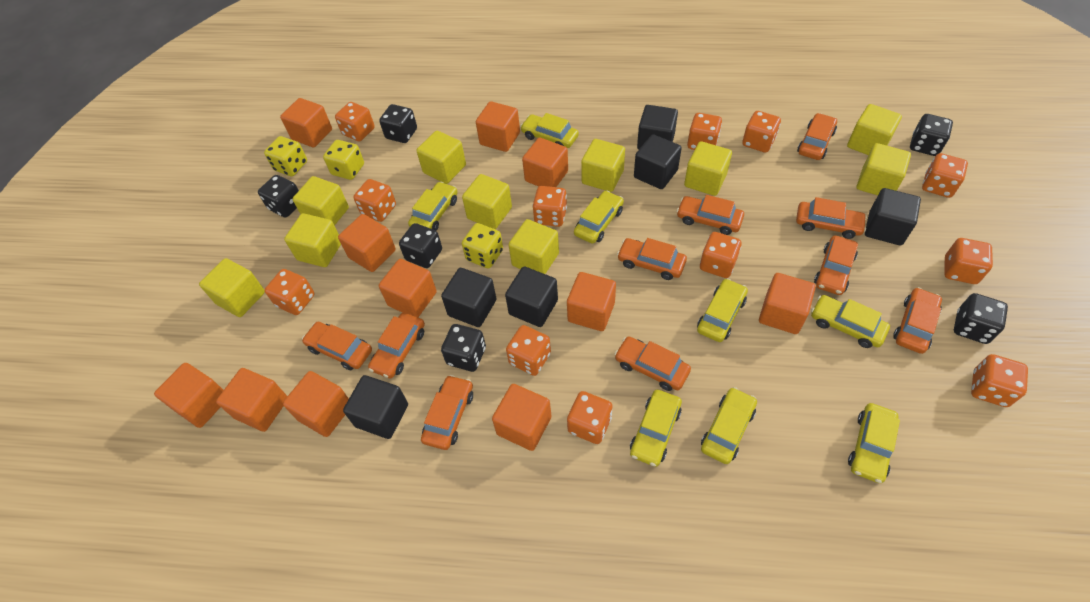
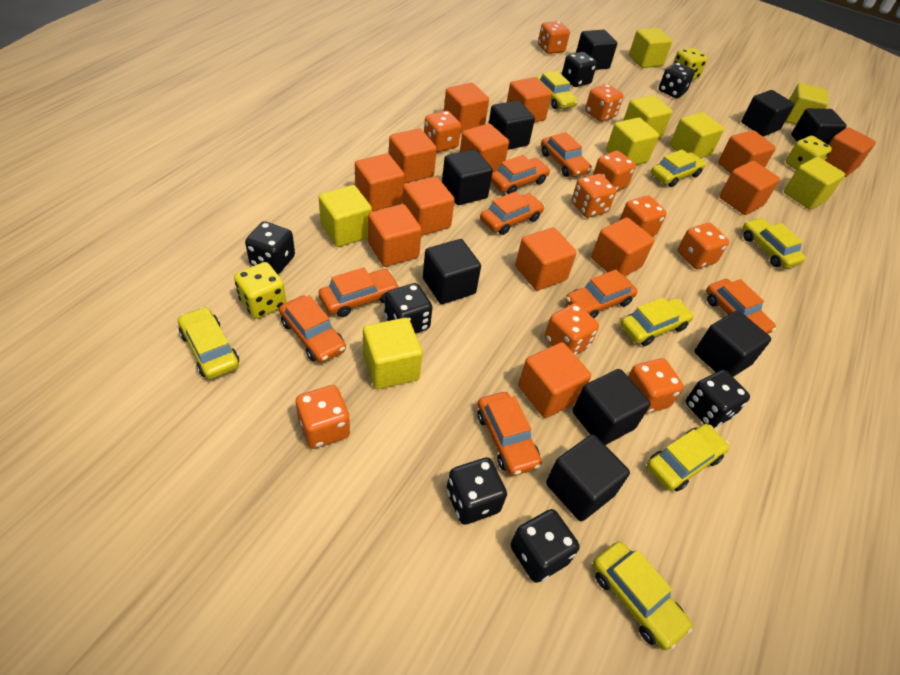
black cube: 6 -> 9
black dice: 6 -> 7
orange car: 10 -> 8
orange cube: 11 -> 13
orange dice: 12 -> 10
yellow car: 8 -> 7
yellow cube: 10 -> 8

